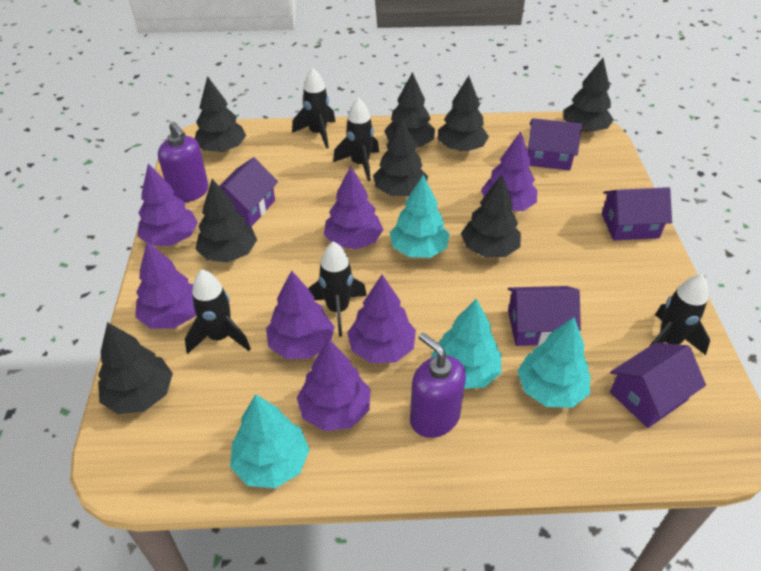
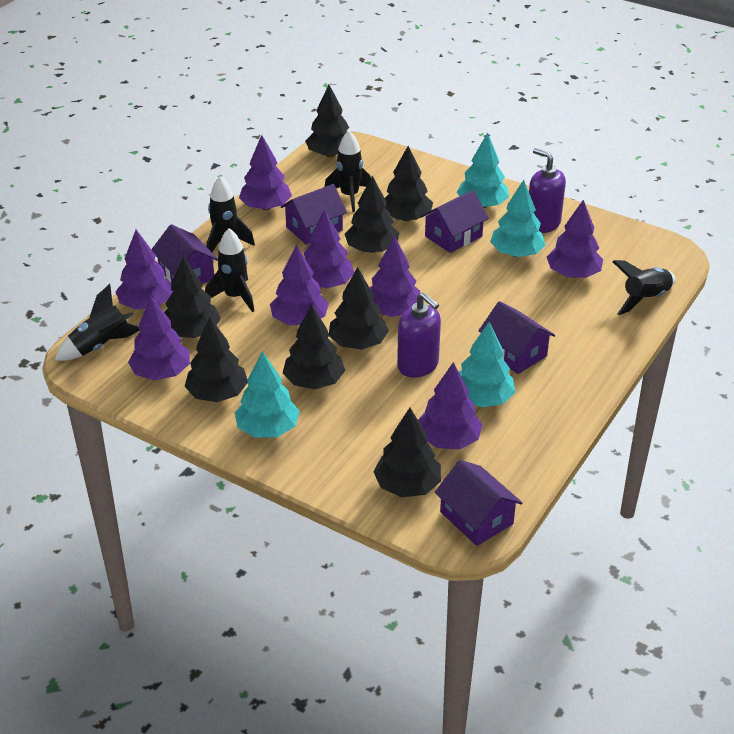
purple tree: 7 -> 8

